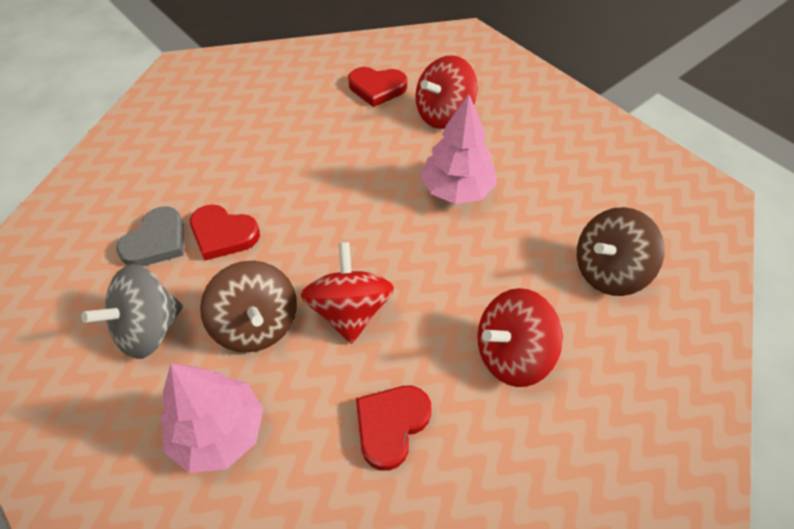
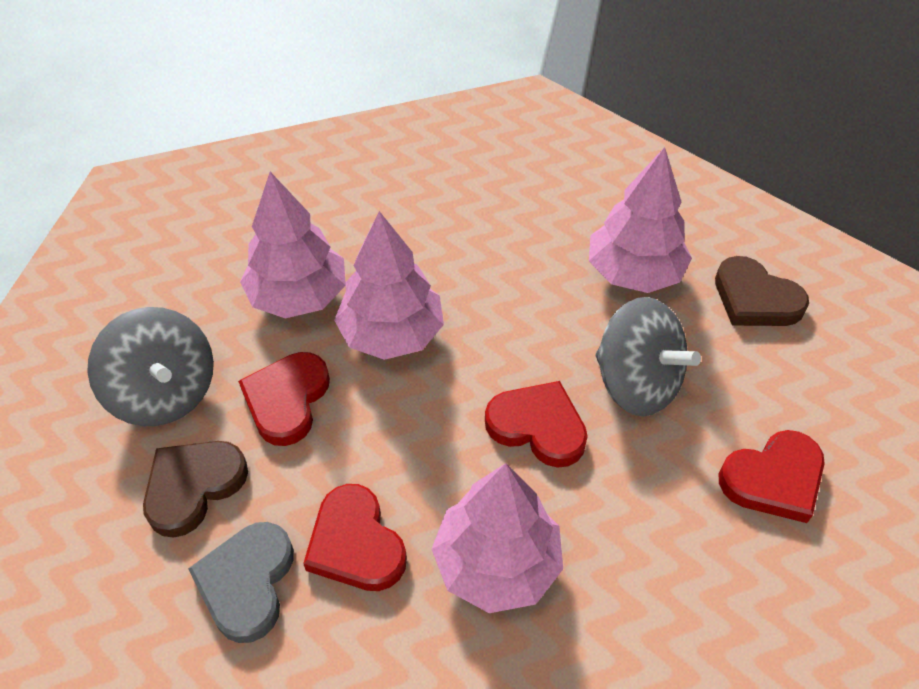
brown heart: 0 -> 2
brown spinning top: 2 -> 0
grey spinning top: 1 -> 2
pink tree: 2 -> 4
red heart: 3 -> 4
red spinning top: 3 -> 0

